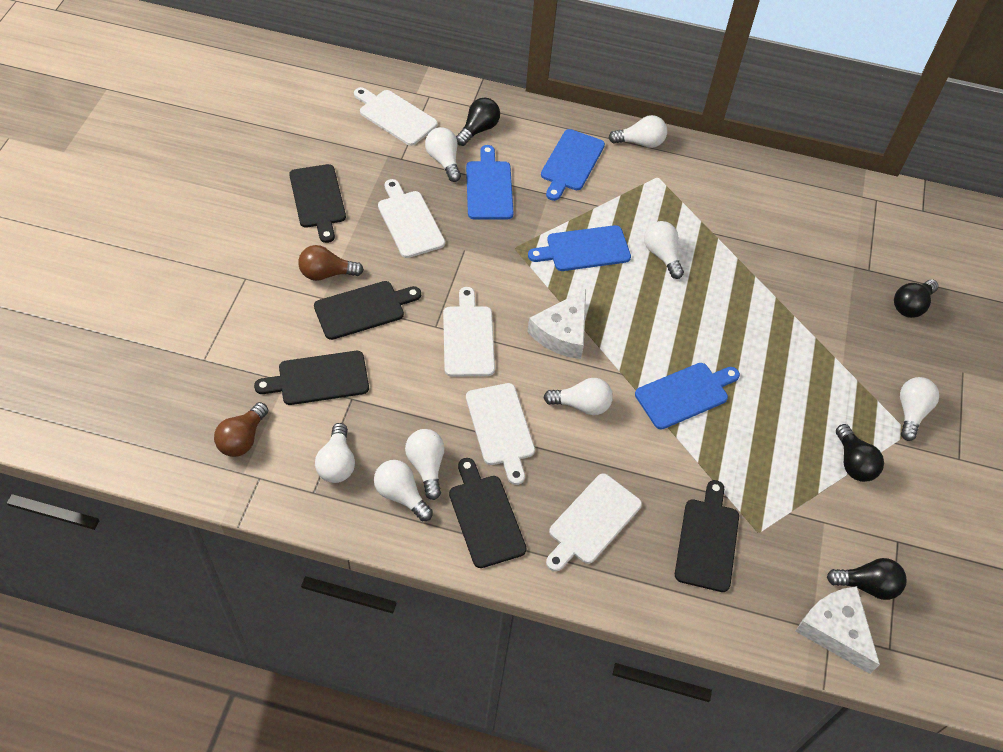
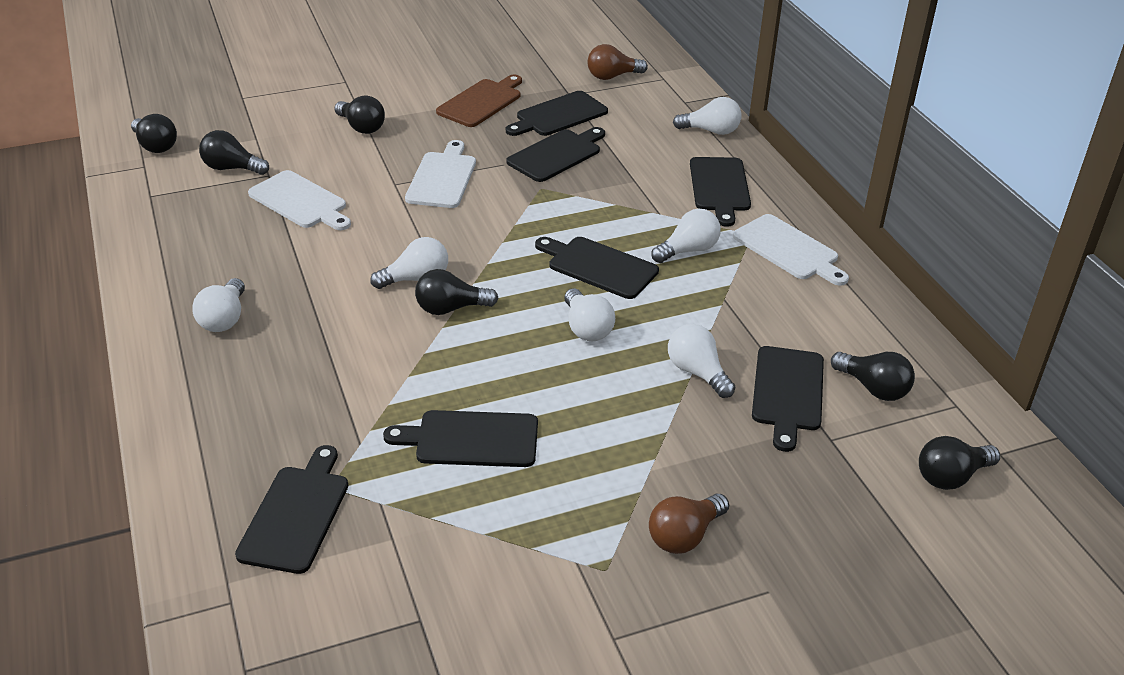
black cutting board: 5 -> 7
black light bulb: 4 -> 6
blue cutting board: 4 -> 0
brown cutting board: 0 -> 1
white cheese: 2 -> 0
white cutting board: 5 -> 3
white light bulb: 8 -> 6

